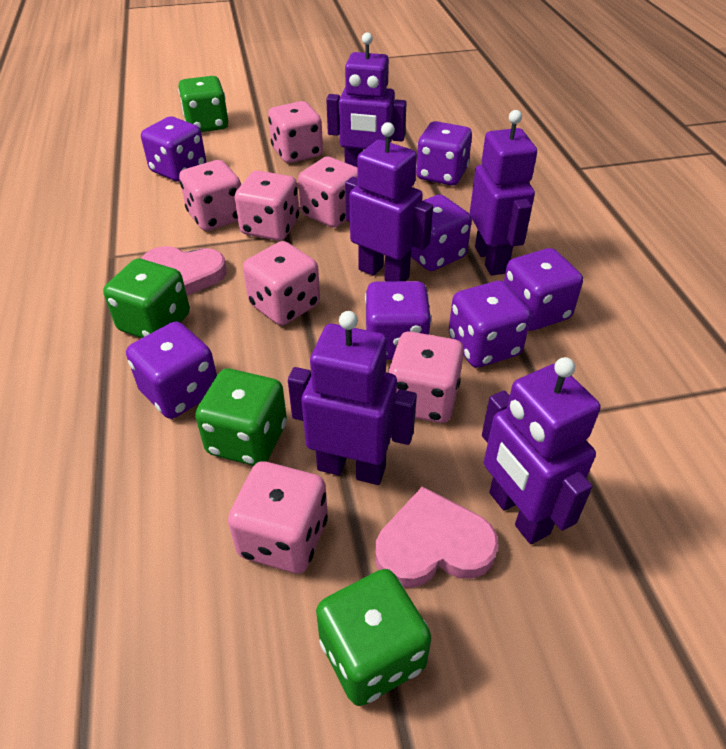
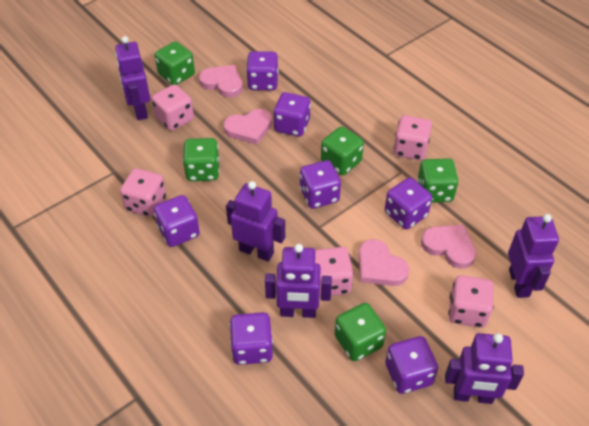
green dice: 4 -> 5
pink dice: 7 -> 5
pink heart: 2 -> 4

